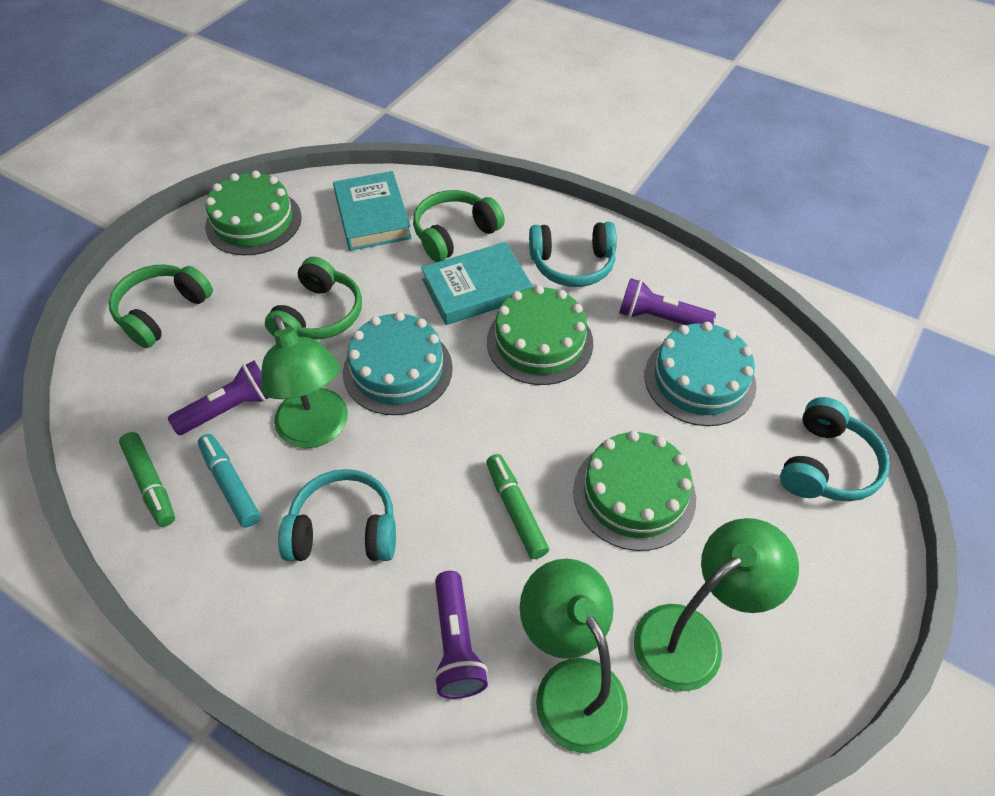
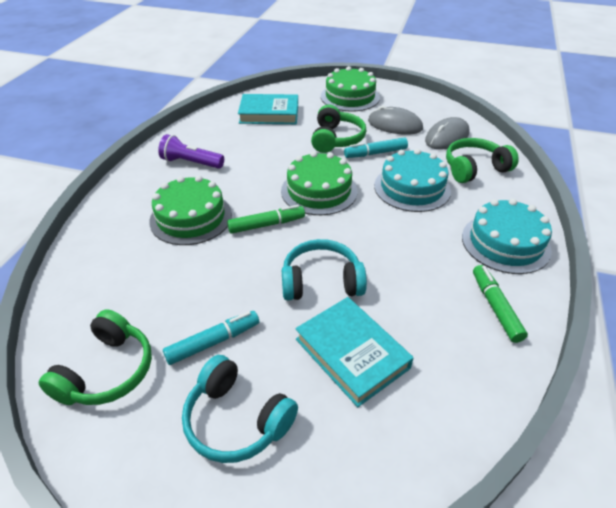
green lamp: 3 -> 0
grey mouse: 0 -> 2
purple flashlight: 3 -> 1
turquoise headphones: 3 -> 2
turquoise marker: 1 -> 2

